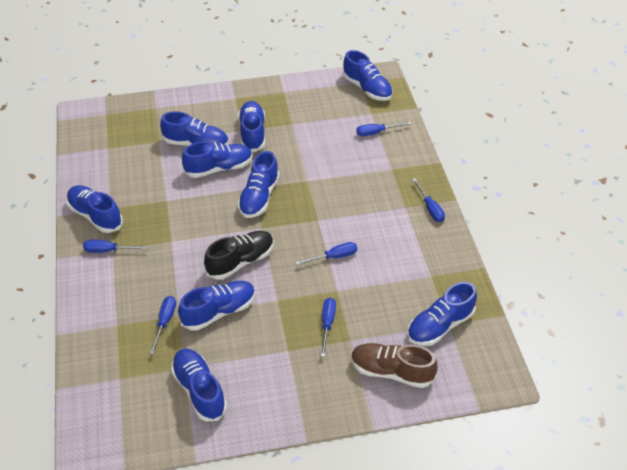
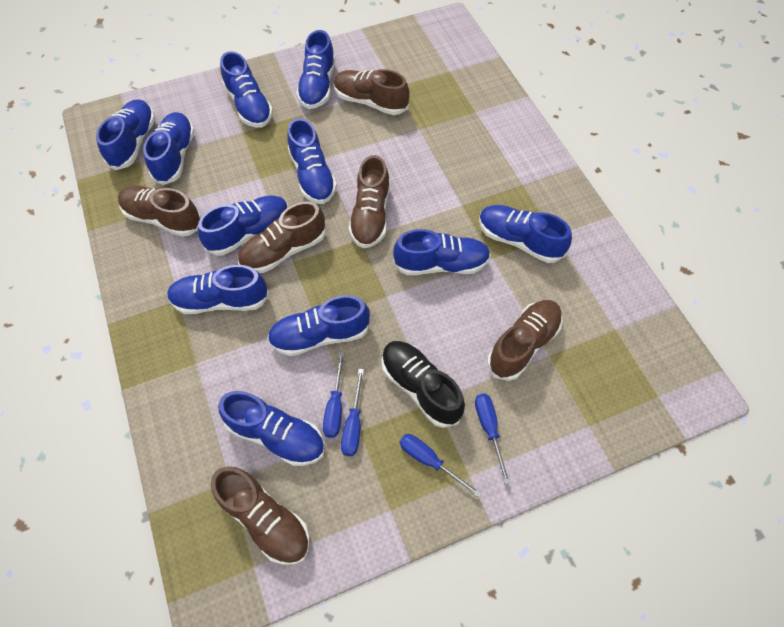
blue screwdriver: 6 -> 4
blue shoe: 9 -> 11
brown shoe: 1 -> 6

